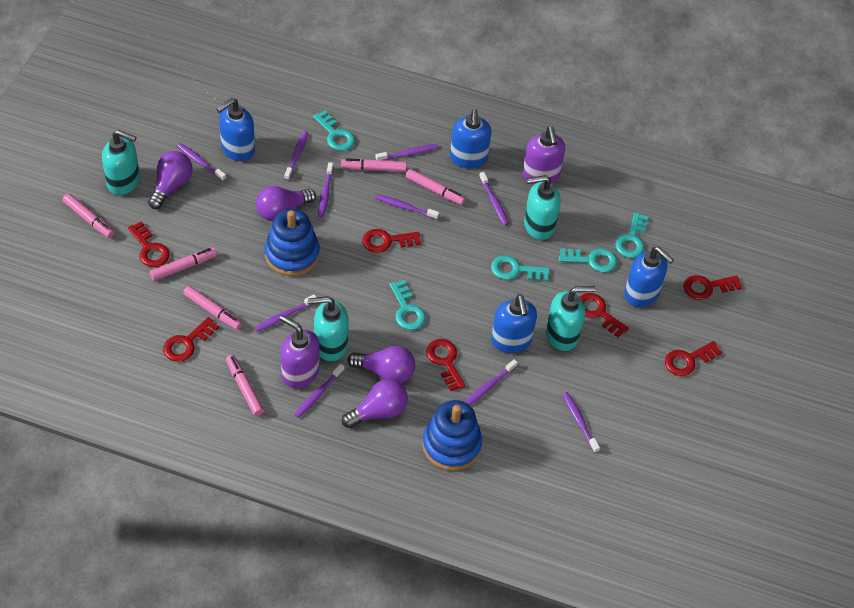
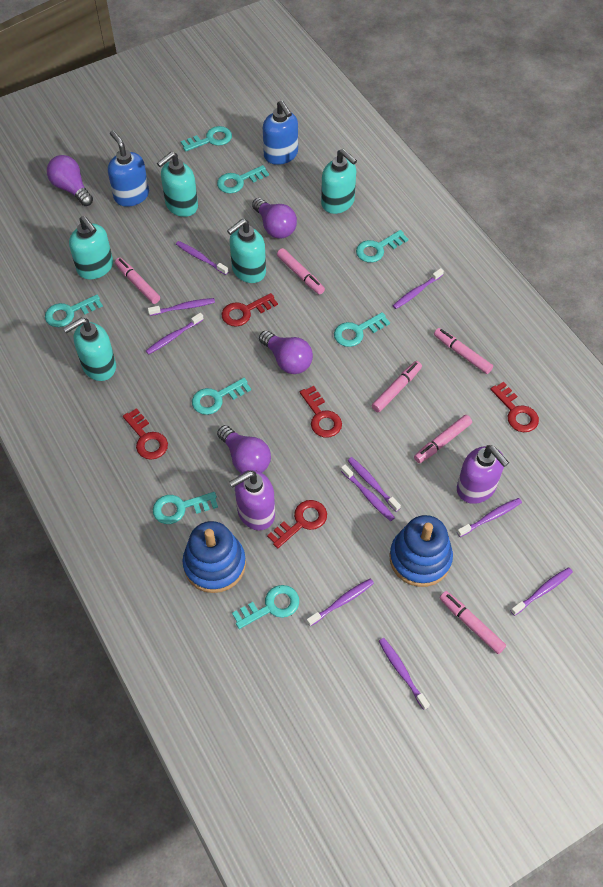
blue soap dispenser: 4 -> 2
red key: 7 -> 5
turquoise key: 5 -> 8
turquoise soap dispenser: 4 -> 5

